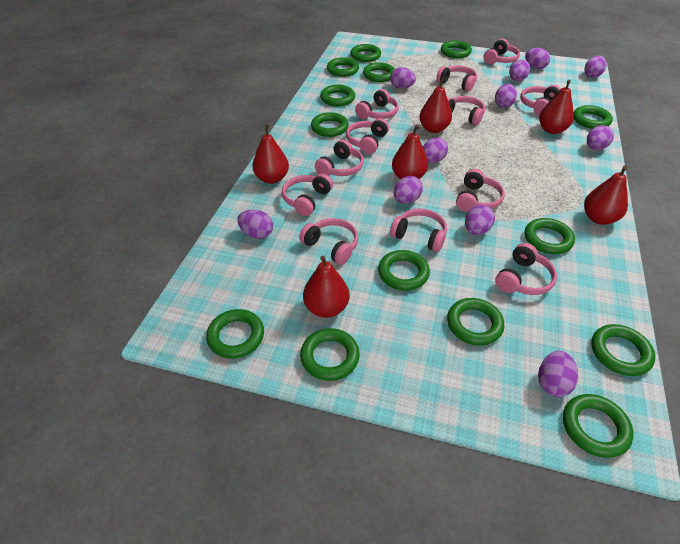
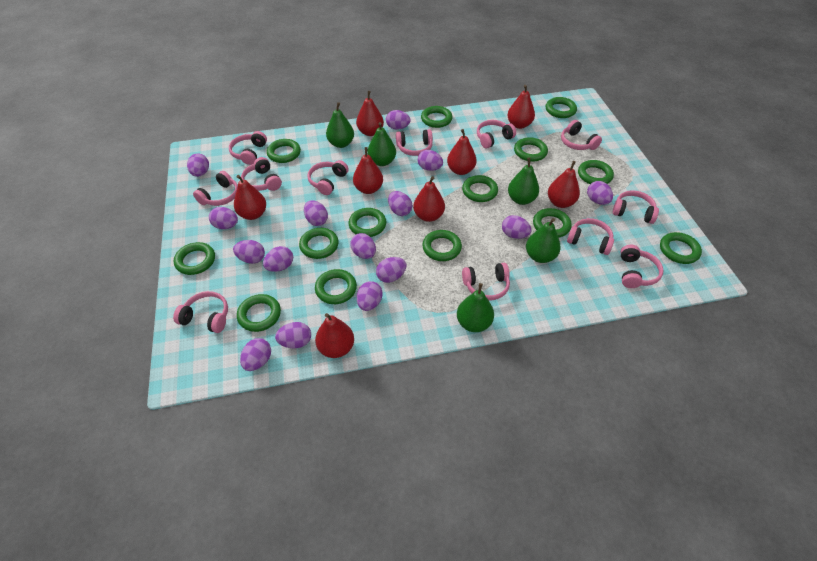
green pear: 0 -> 5
purple egg: 11 -> 15
red pear: 6 -> 8

